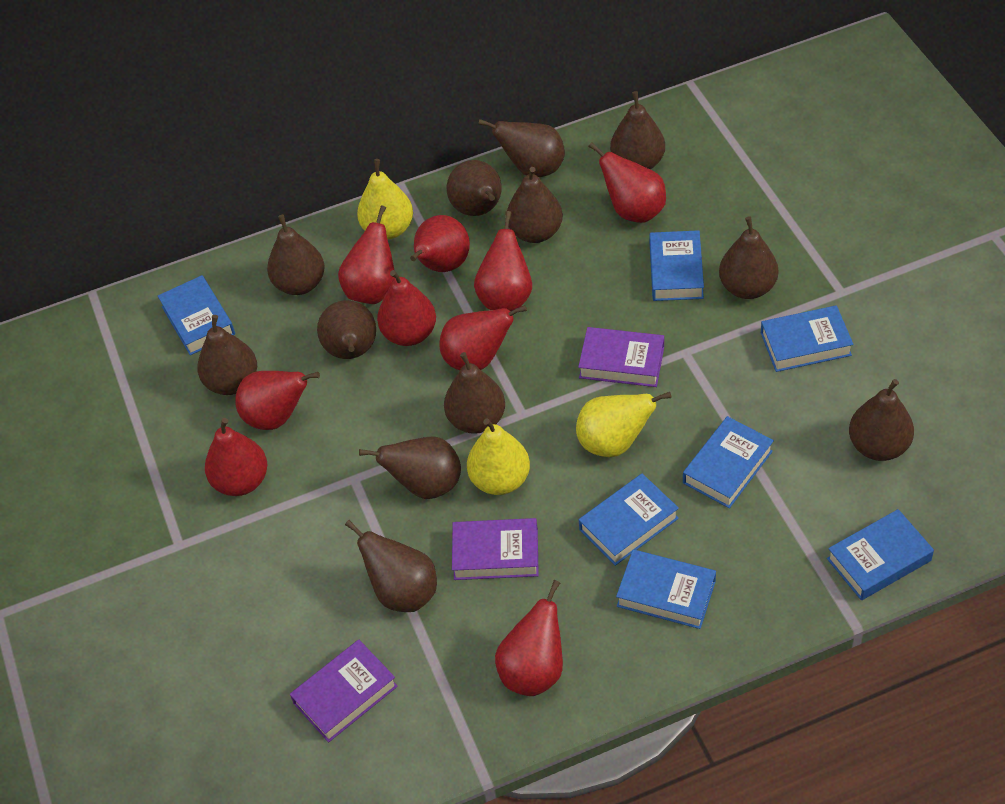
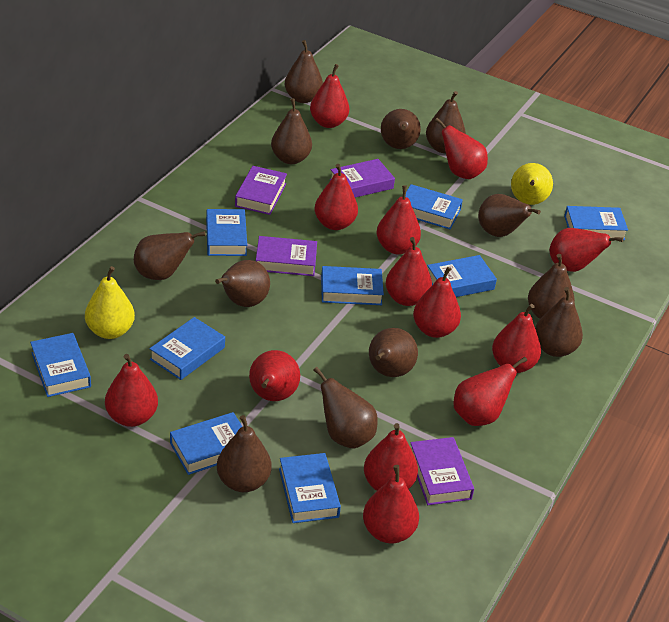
blue book: 7 -> 9
purple book: 3 -> 4
red pear: 9 -> 13
yellow pear: 3 -> 2

